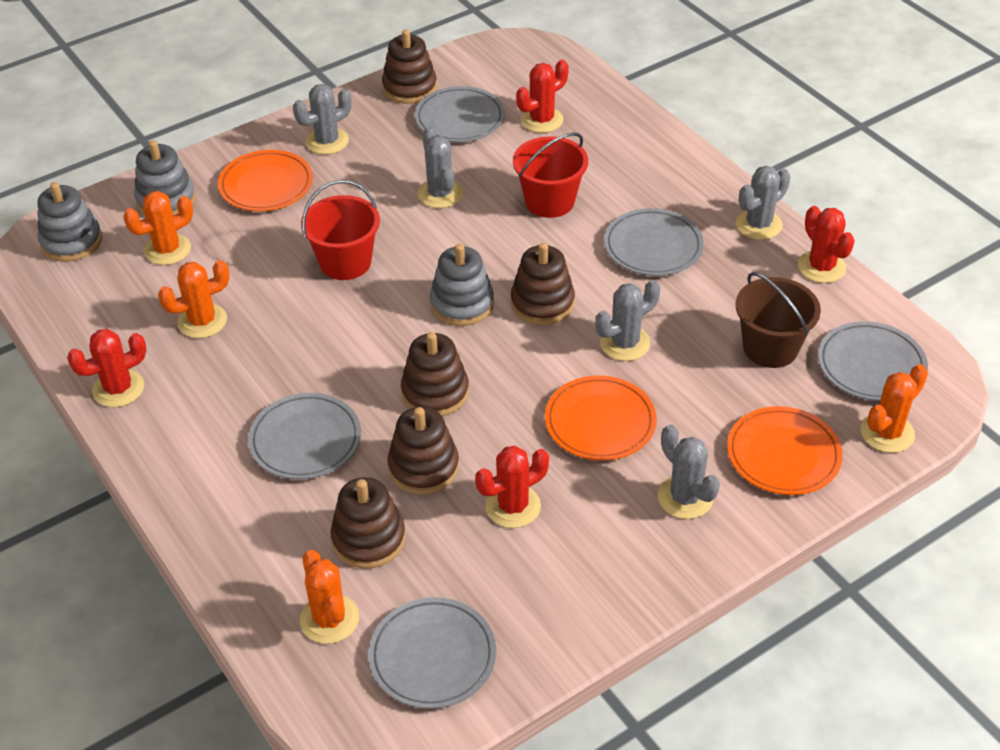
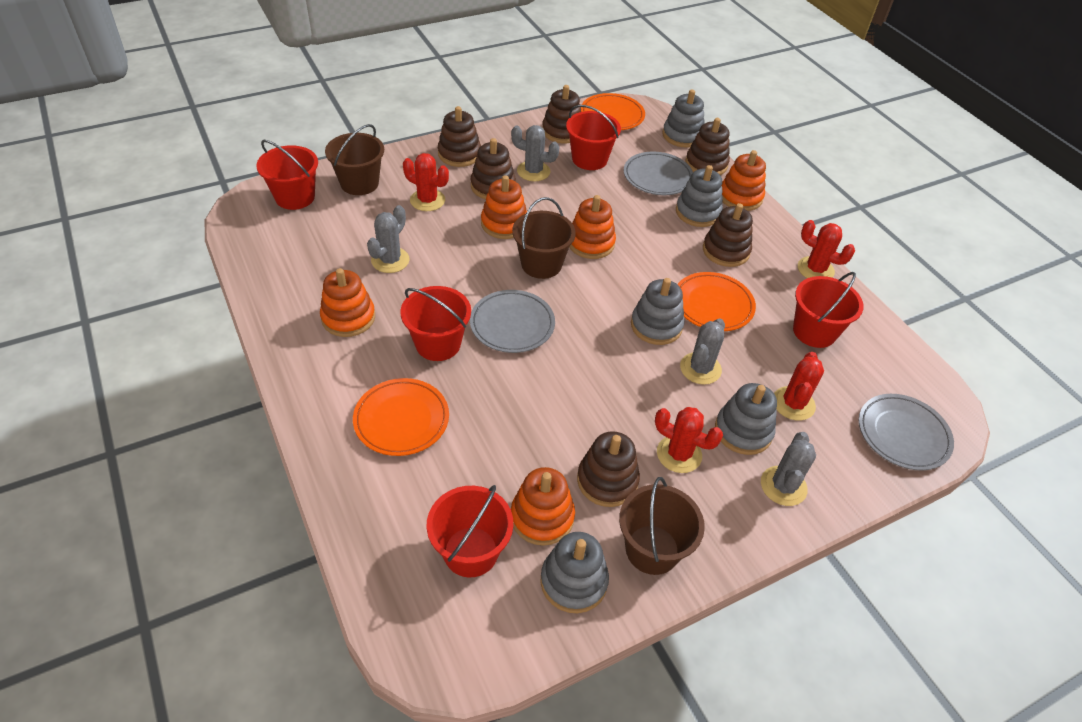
brown bucket: 1 -> 3
brown stacking toy: 5 -> 6
grey cactus: 5 -> 4
grey plate: 5 -> 3
grey stacking toy: 3 -> 5
orange cactus: 4 -> 0
orange stacking toy: 0 -> 5
red bucket: 2 -> 5

